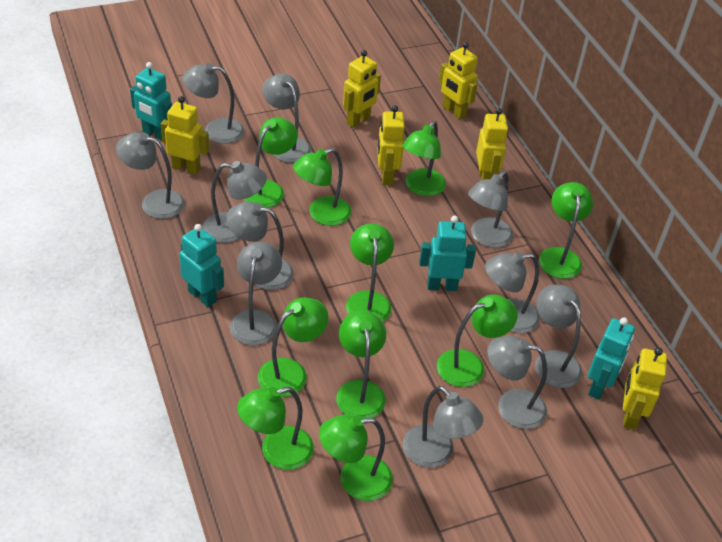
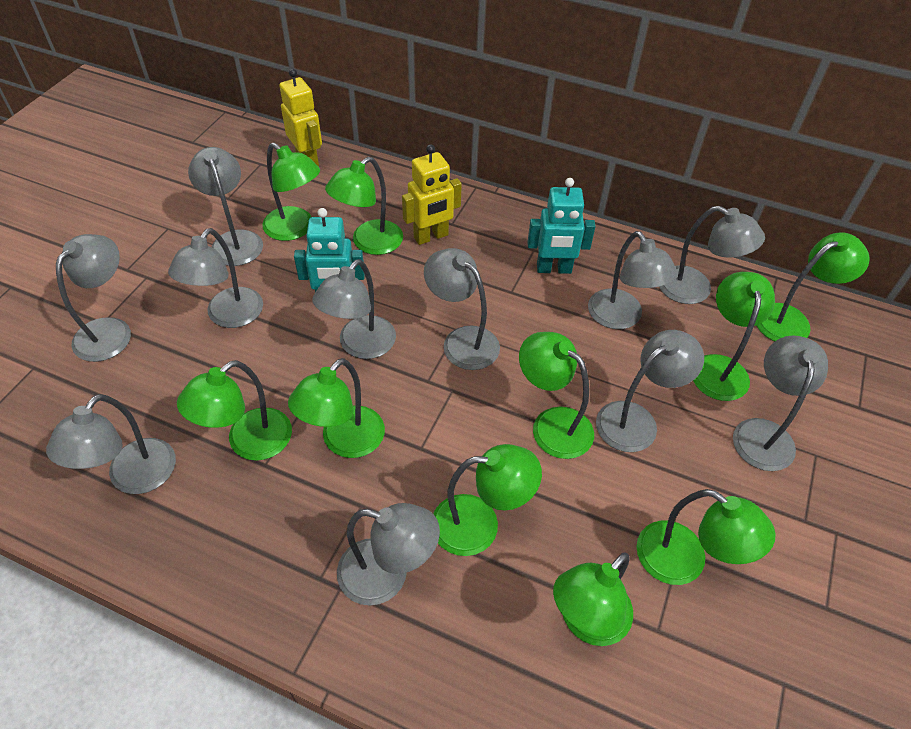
turquoise robot: 4 -> 2
yellow robot: 6 -> 2

